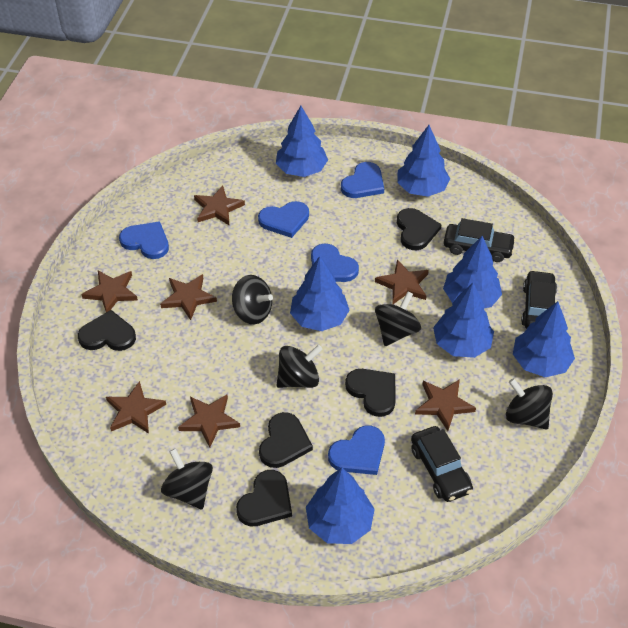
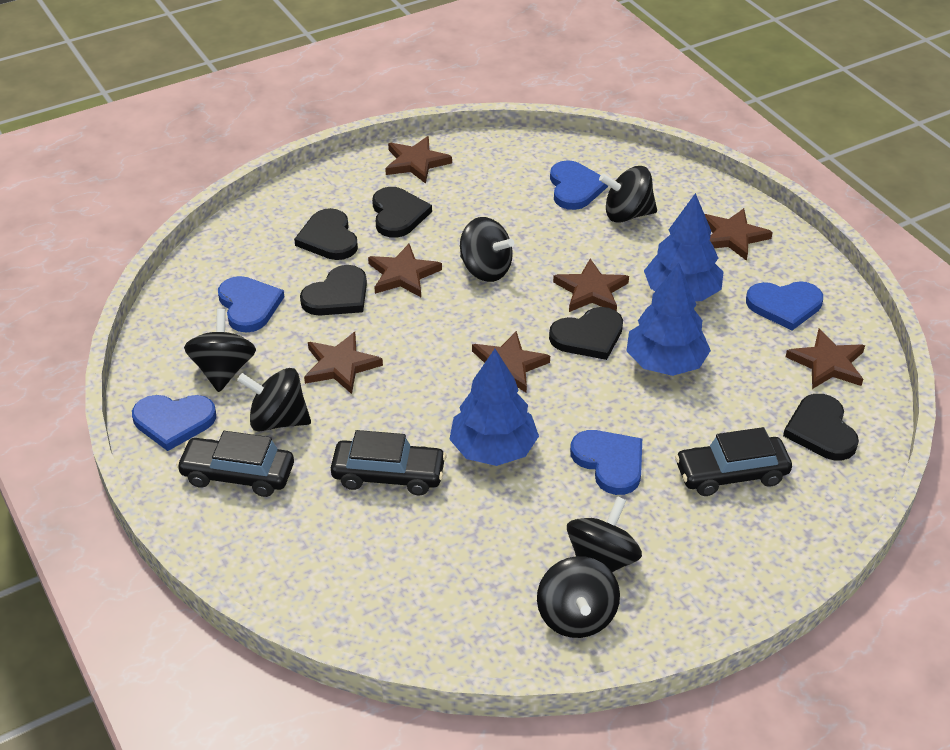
black spinning top: 5 -> 6
blue tree: 7 -> 3

